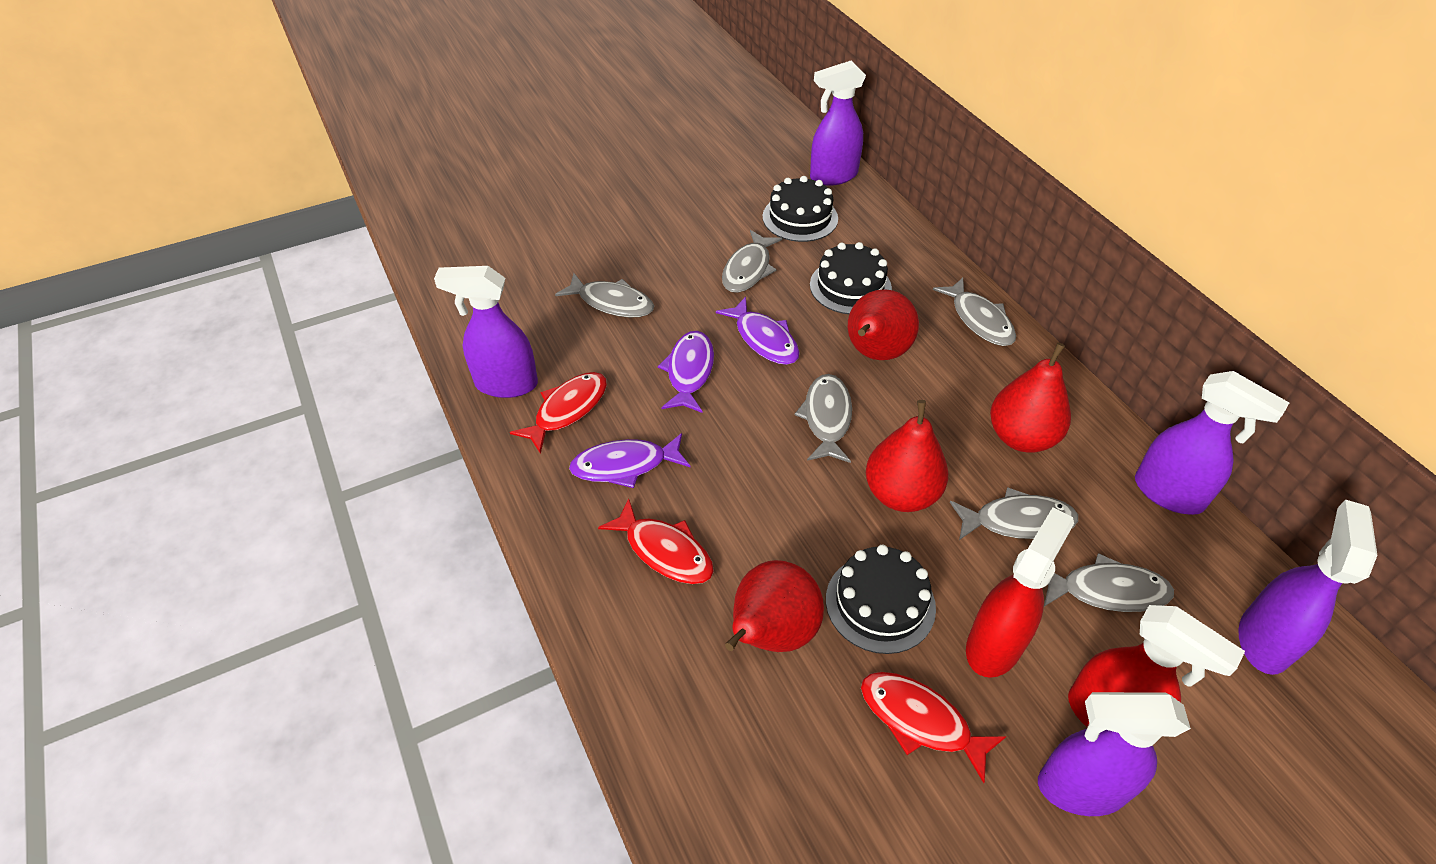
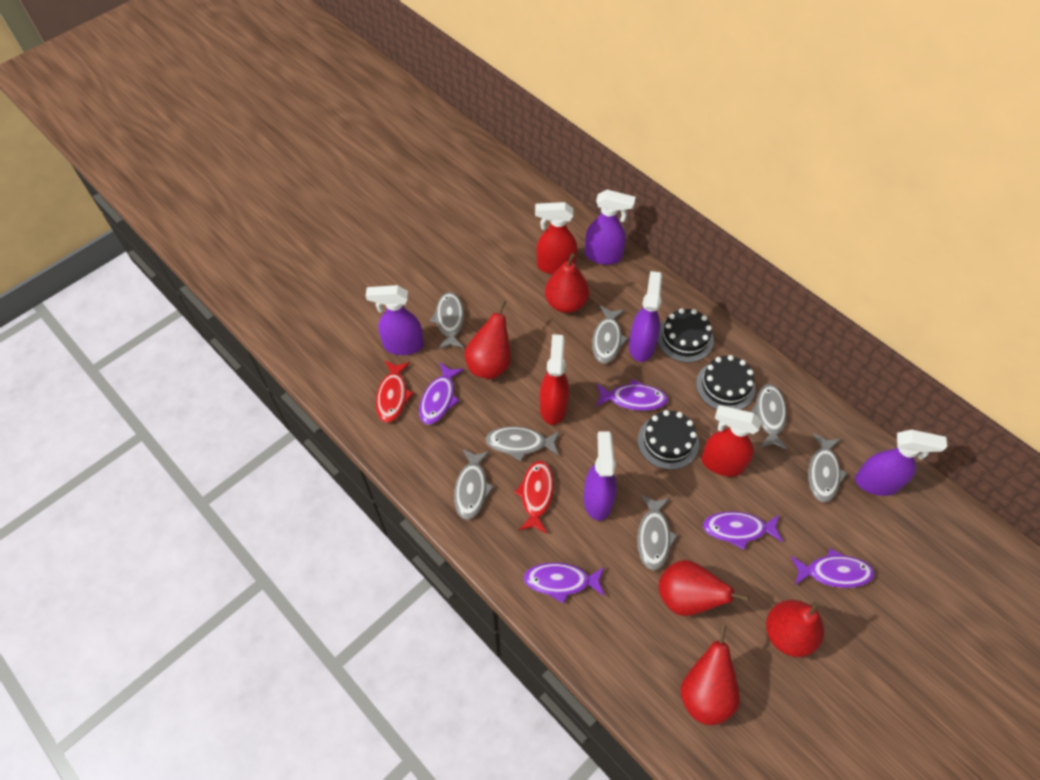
grey fish: 6 -> 7
purple fish: 3 -> 5
red fish: 3 -> 2
red pear: 4 -> 5
red spray bottle: 2 -> 3

